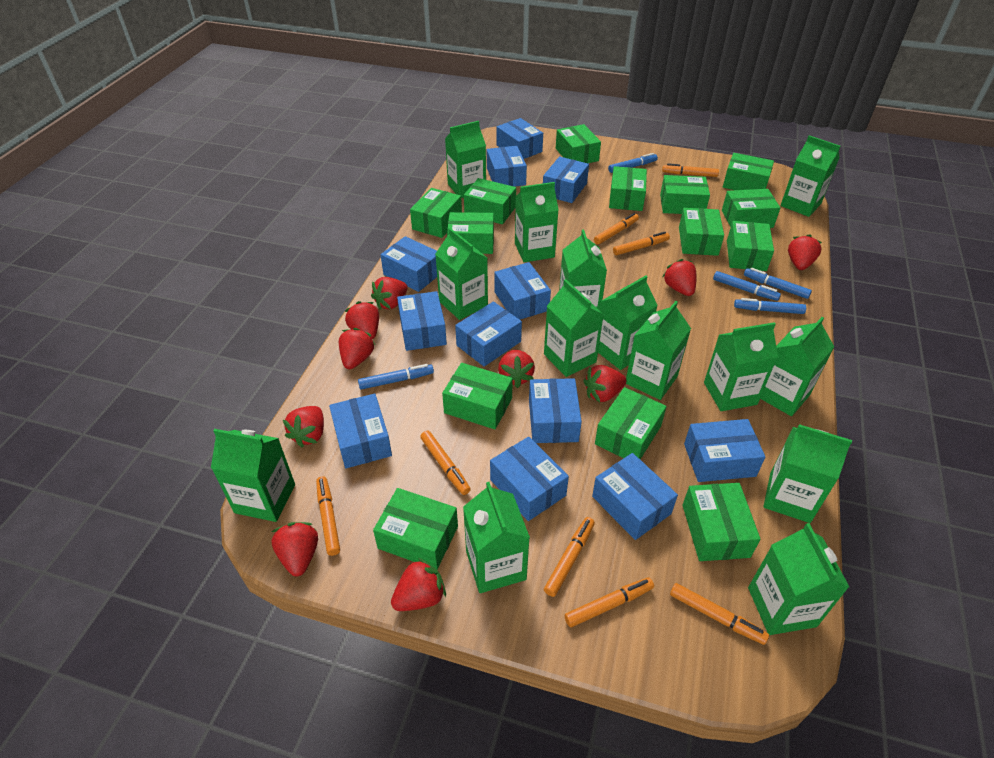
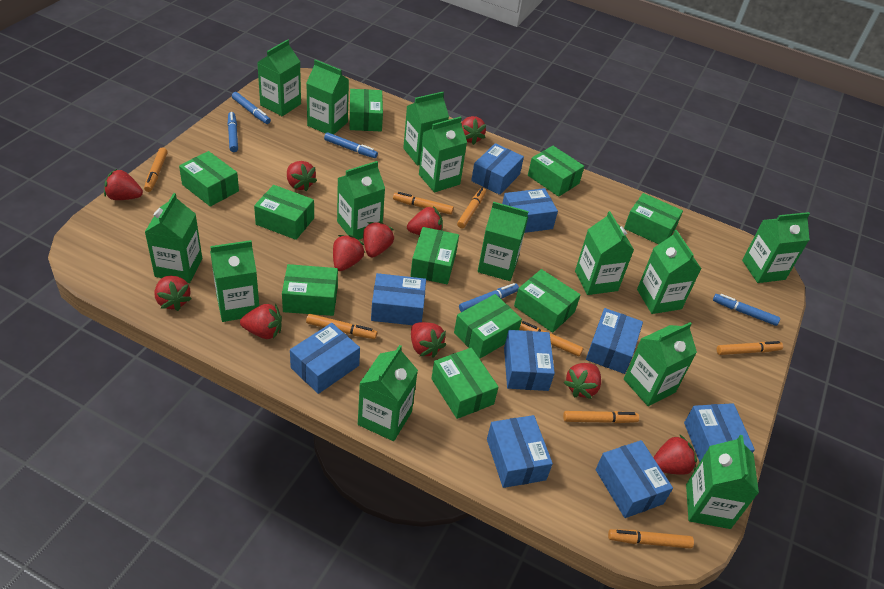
blue box: 12 -> 9
green box: 14 -> 10
red strawberry: 10 -> 11

